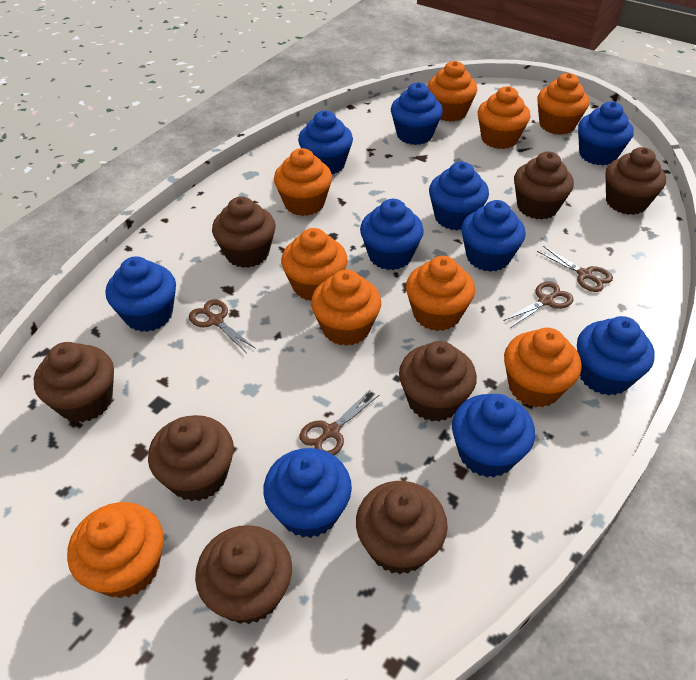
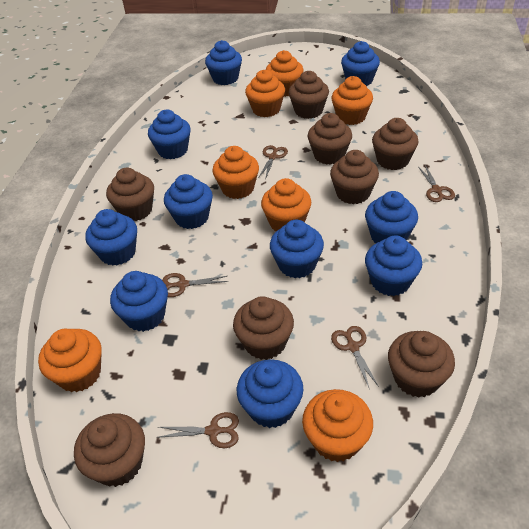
brown scissors: 4 -> 5
orange cupcake: 9 -> 7

